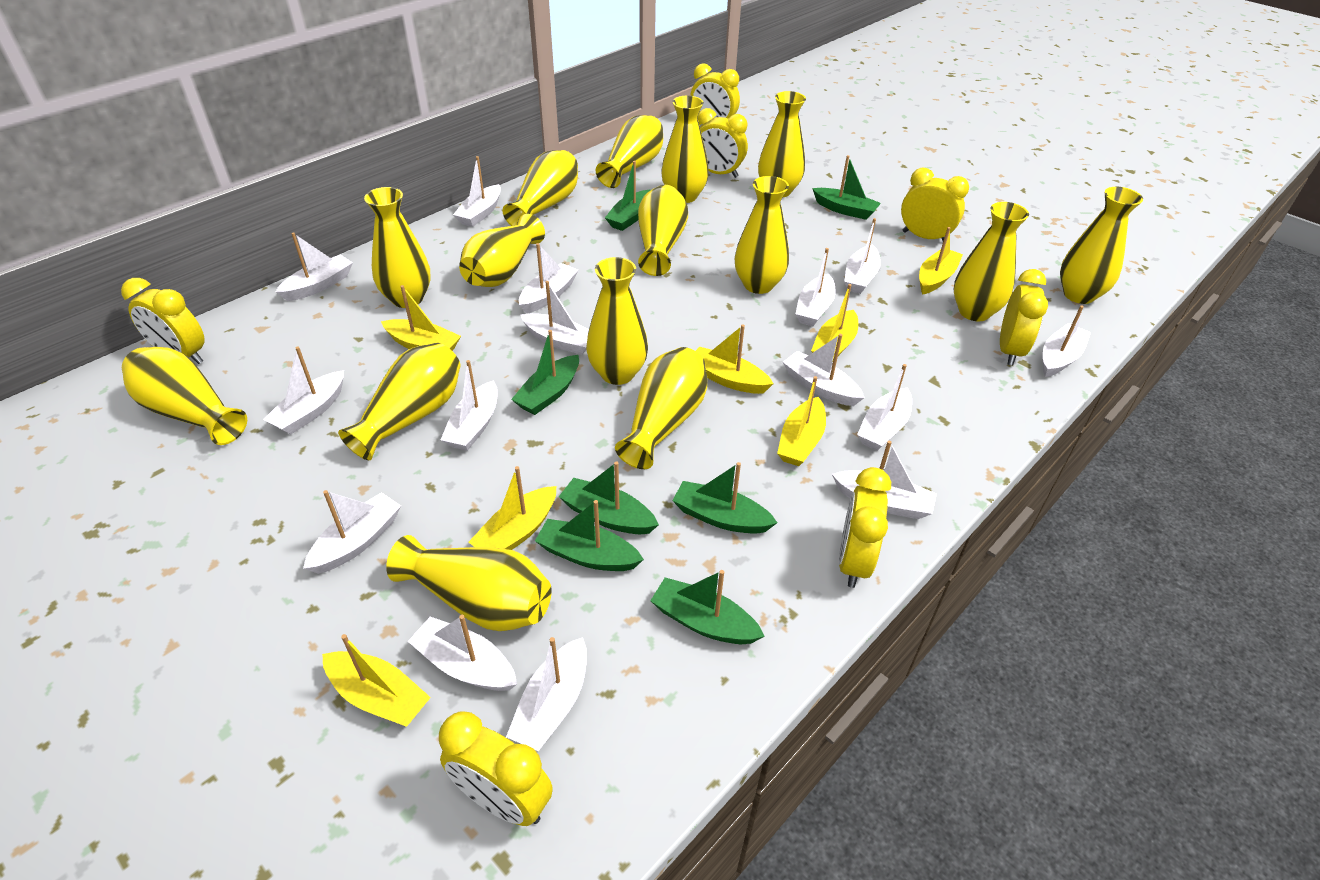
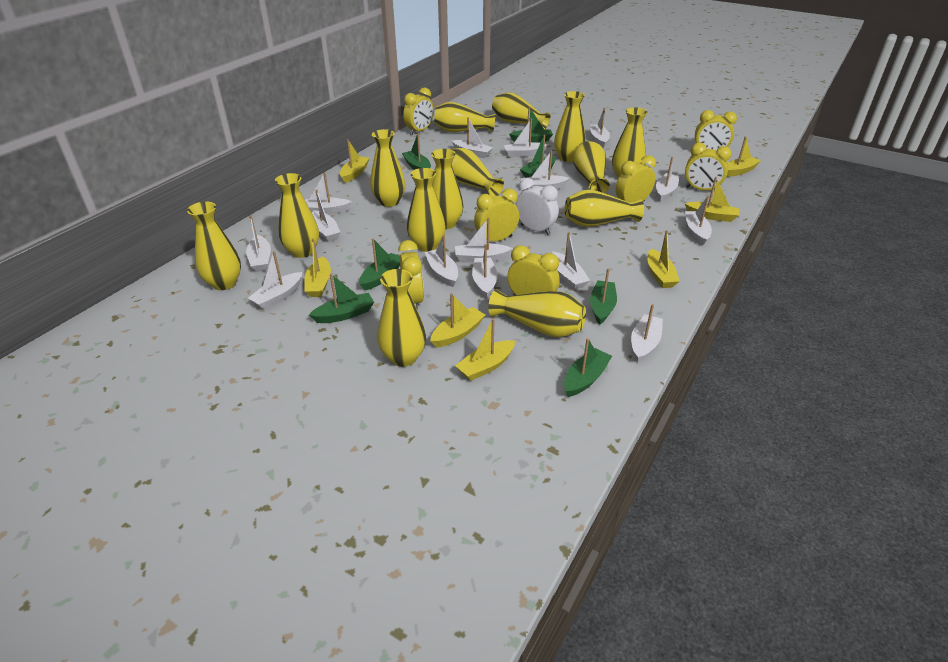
white clock: 0 -> 1
yellow vase: 15 -> 14

